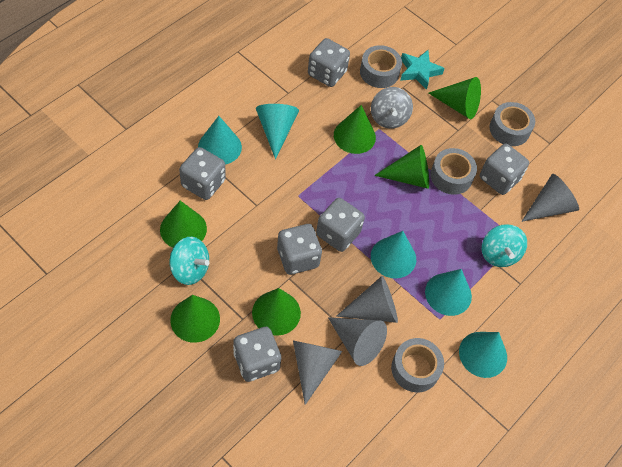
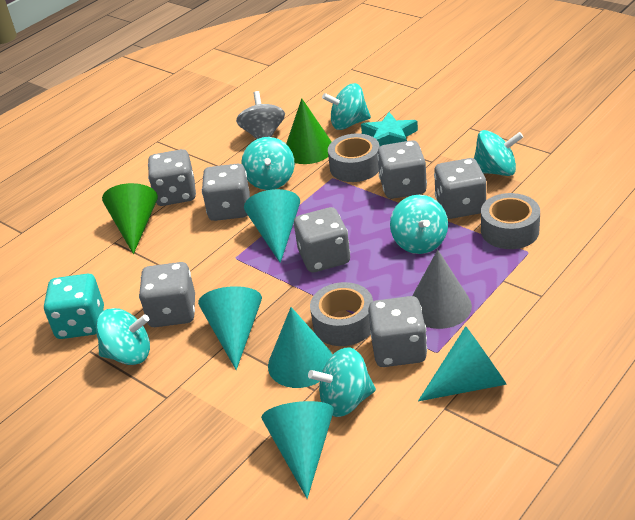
green cone: 6 -> 2
grey cone: 4 -> 1
grey dice: 6 -> 7
grey tape: 4 -> 3
turquoise dice: 0 -> 1
turquoise spinning top: 2 -> 6

